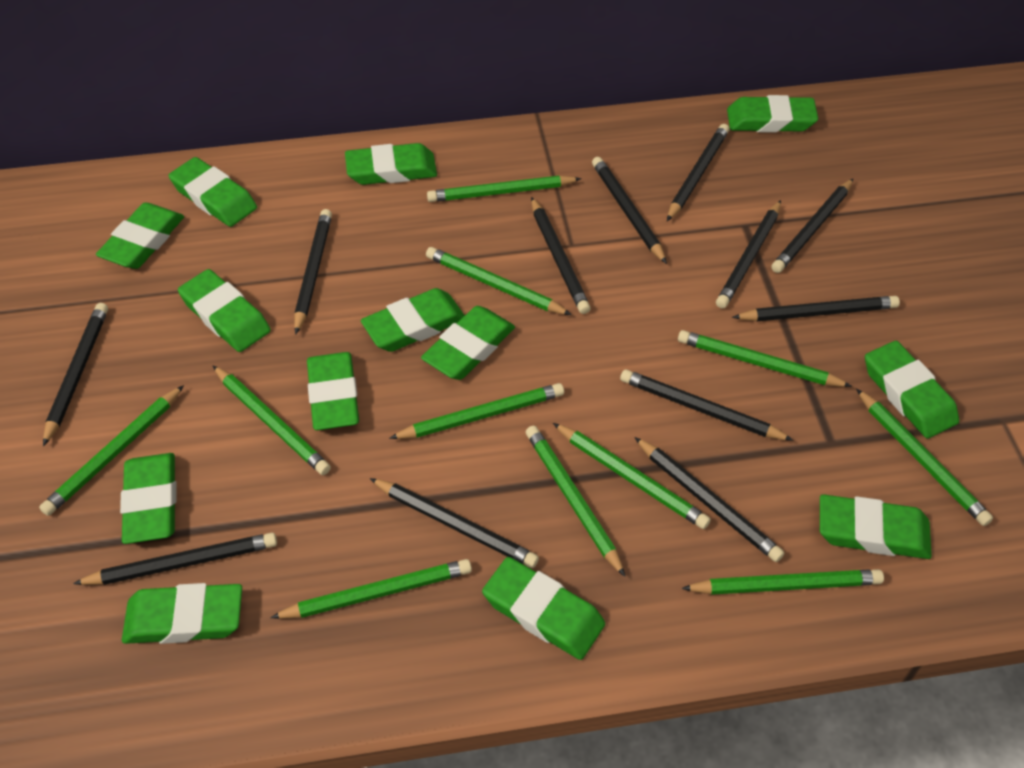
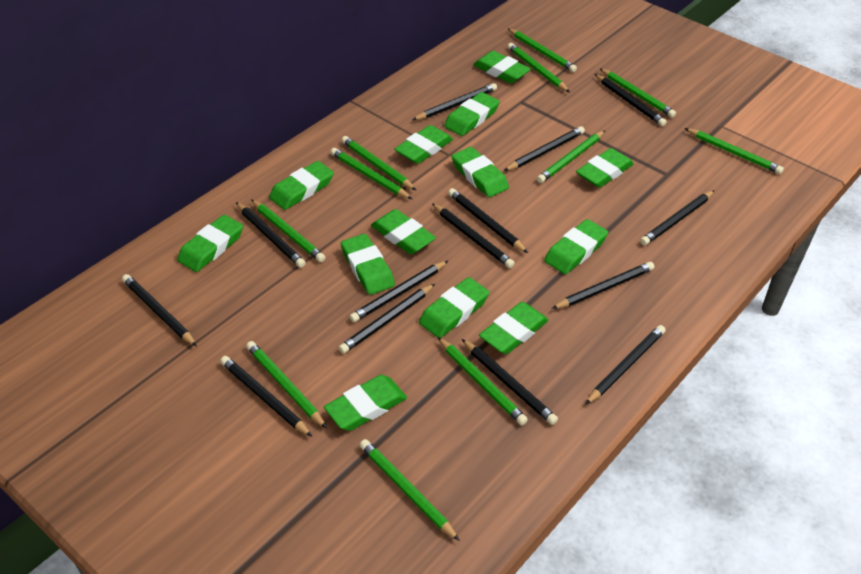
black pencil: 12 -> 14

